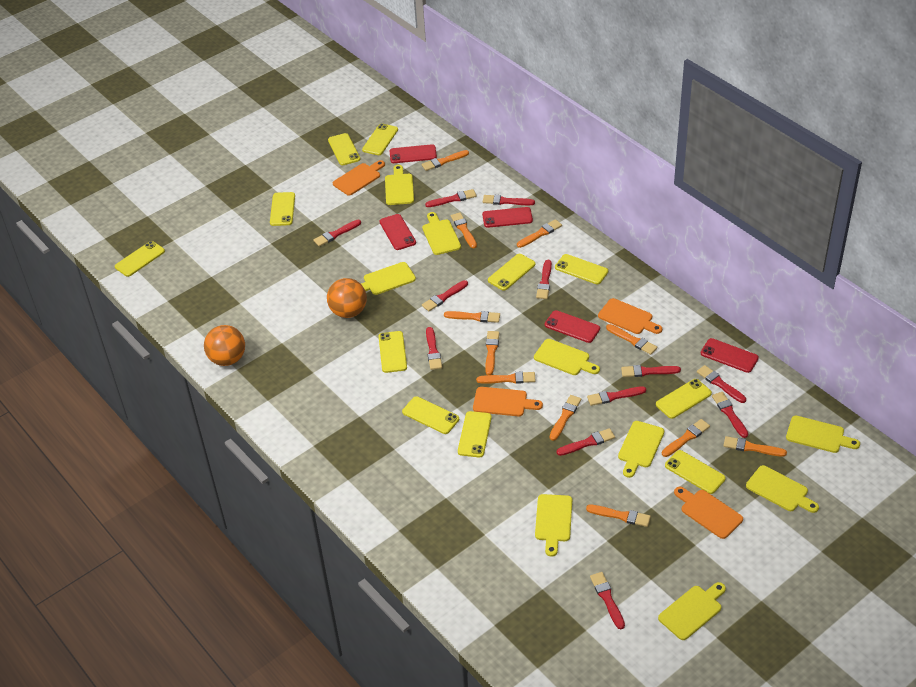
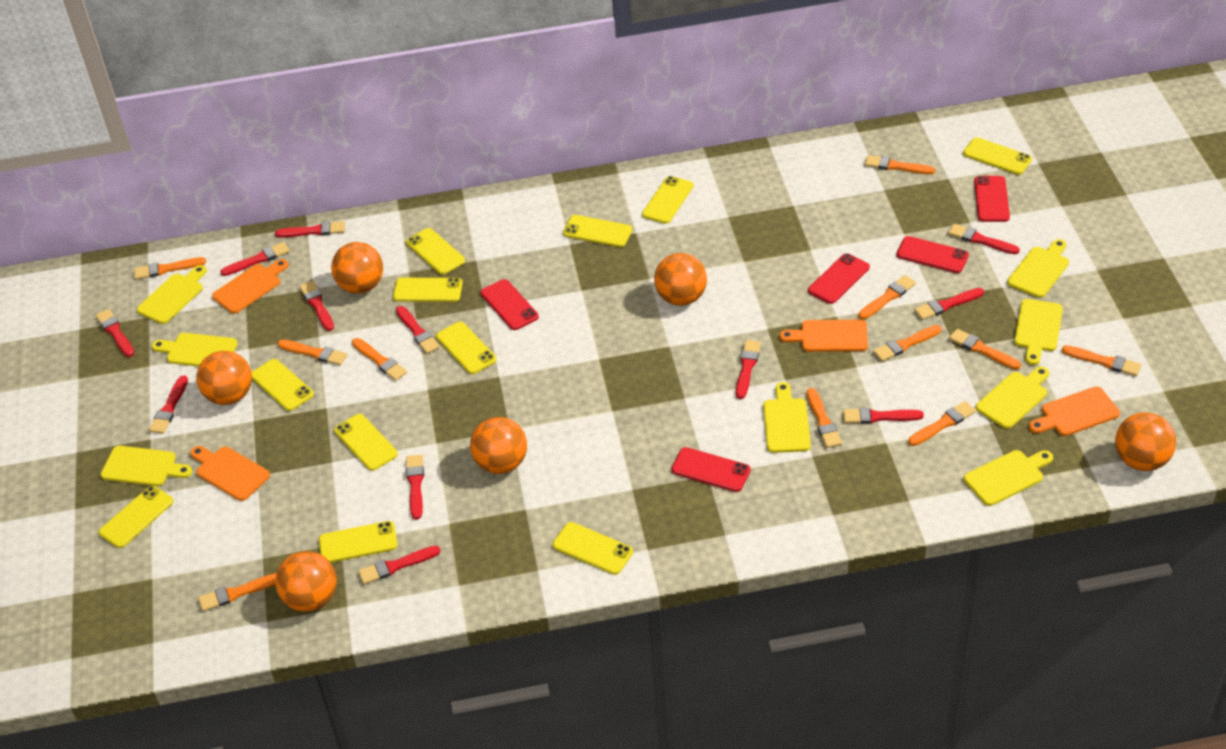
orange ball: 2 -> 6
yellow cutting board: 9 -> 8

